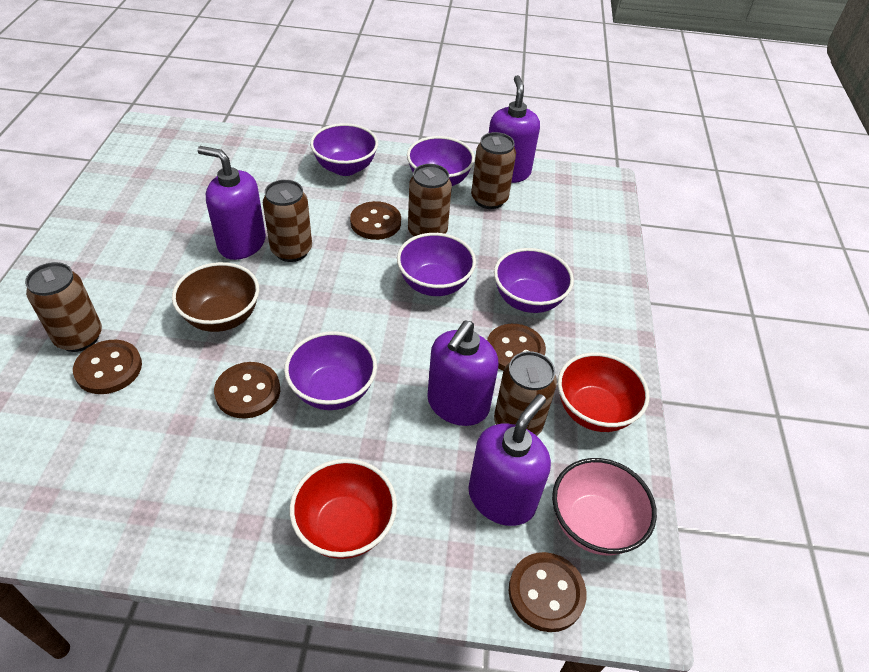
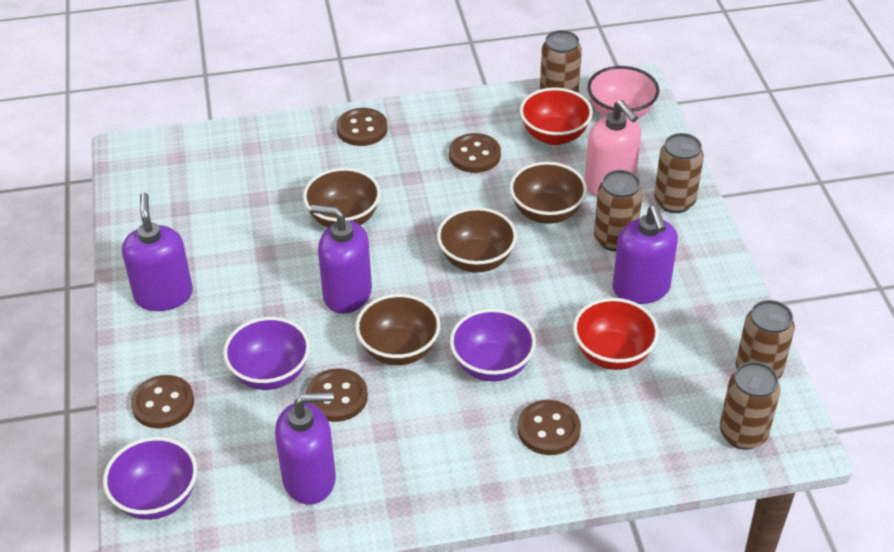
brown bowl: 1 -> 4
pink soap dispenser: 0 -> 1
purple bowl: 5 -> 3

